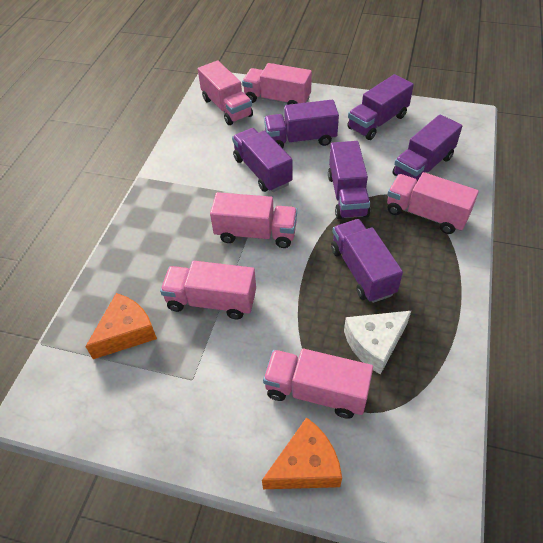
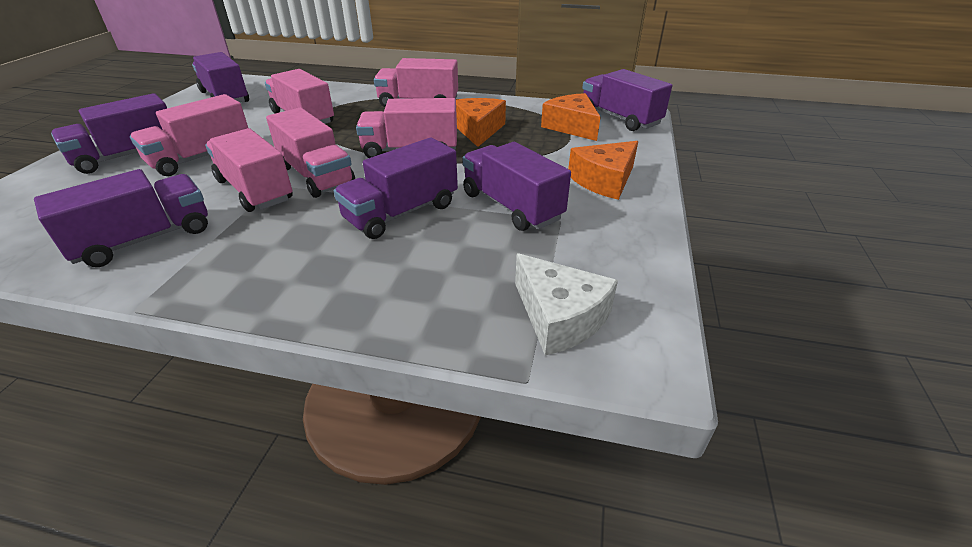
orange cheese: 2 -> 3

